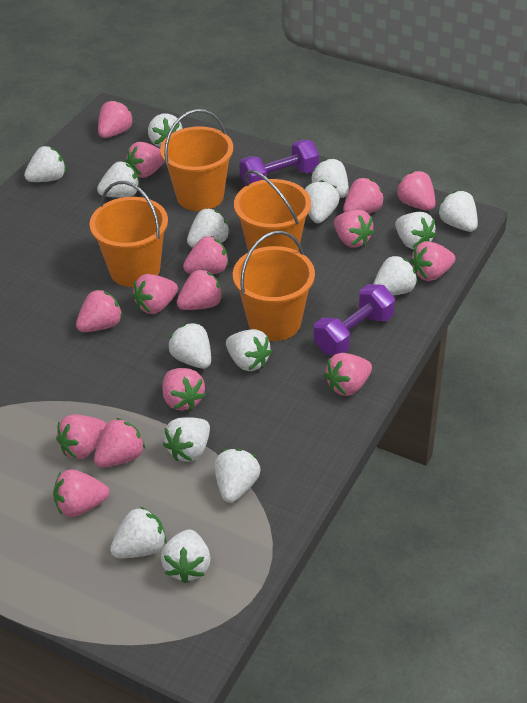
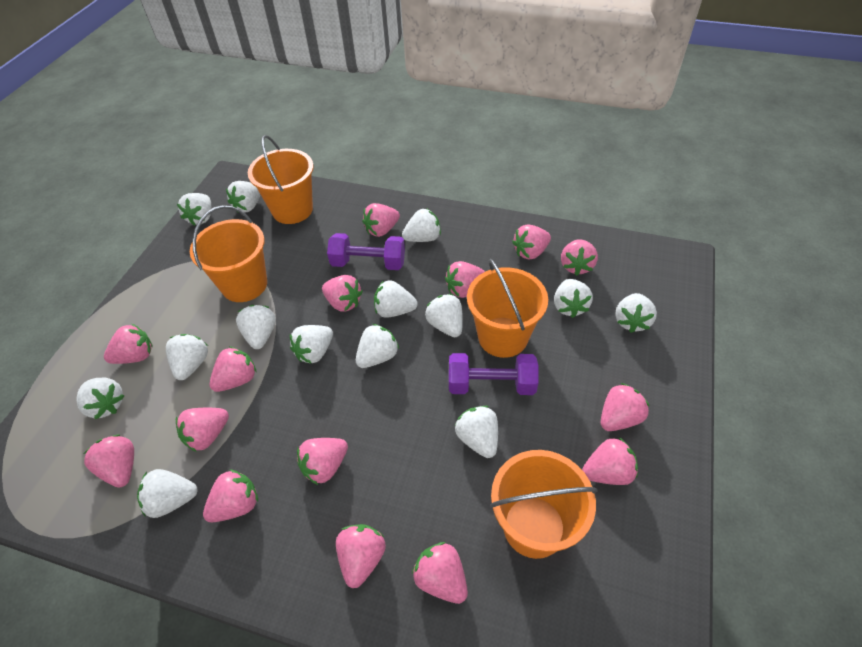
white strawberry: 15 -> 14

